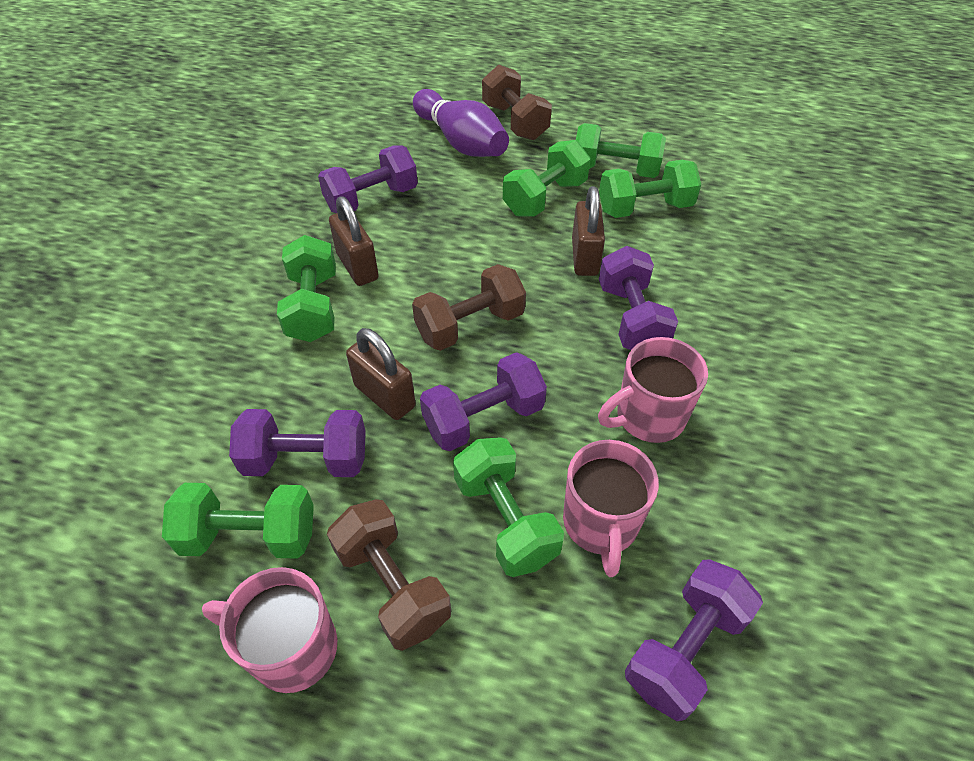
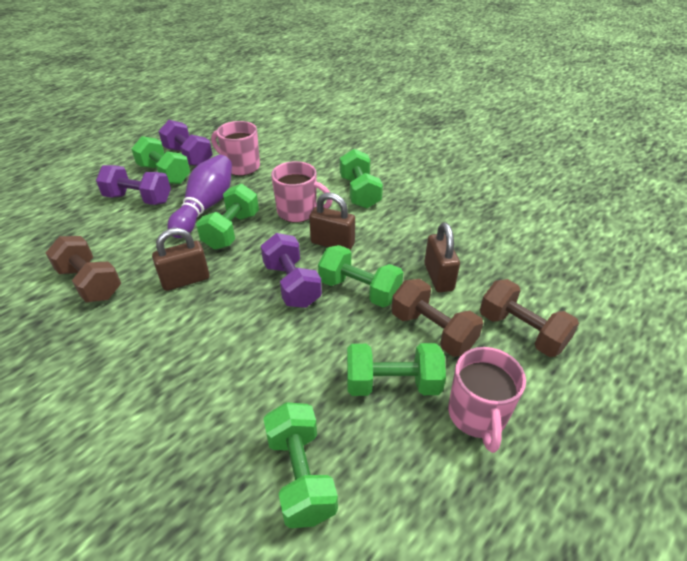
purple dumbbell: 5 -> 3

